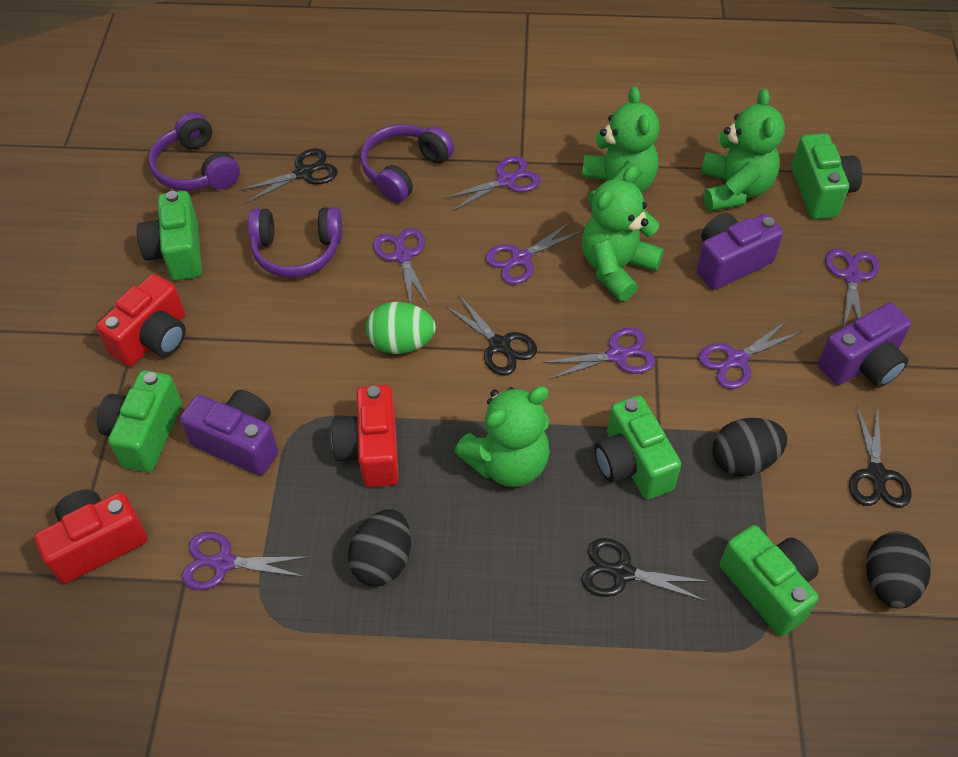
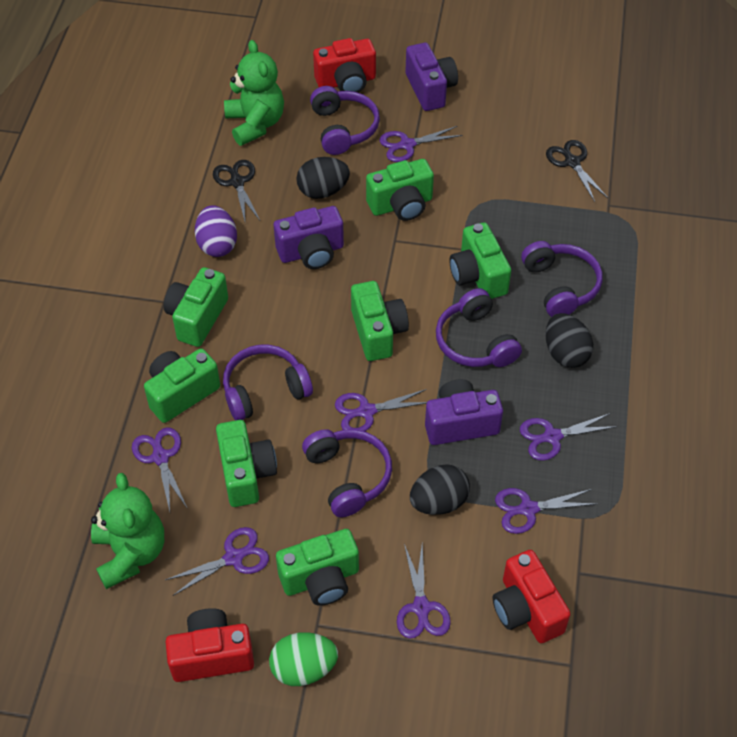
black scissors: 4 -> 2
green camera: 5 -> 7
green teddy bear: 4 -> 2
purple egg: 0 -> 1
purple headphones: 3 -> 5

